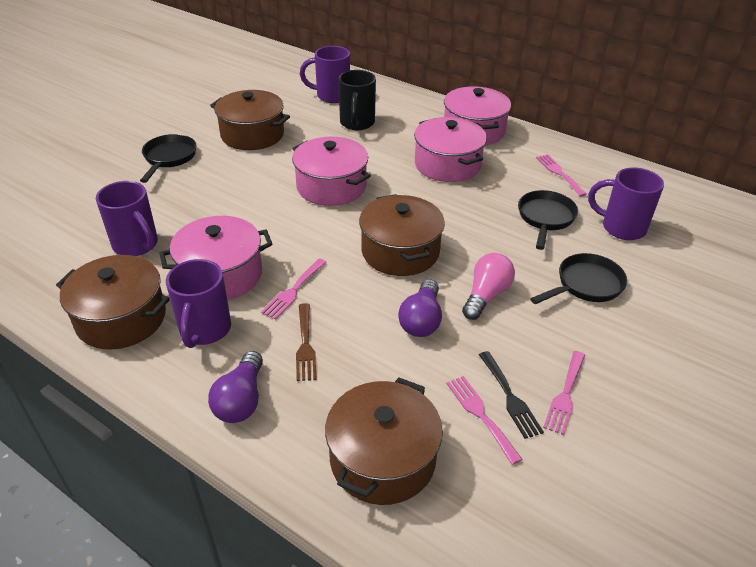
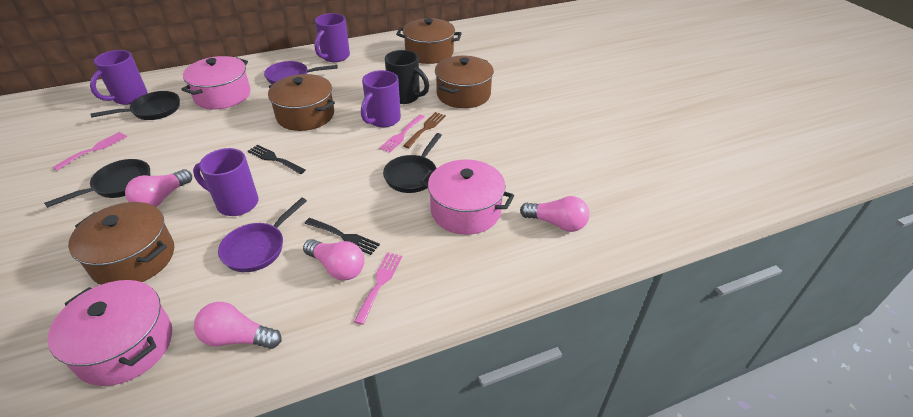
black fork: 1 -> 2
pink fork: 4 -> 3
pink light bulb: 1 -> 4
pink pot: 4 -> 3
purple light bulb: 2 -> 0
purple pan: 0 -> 2

